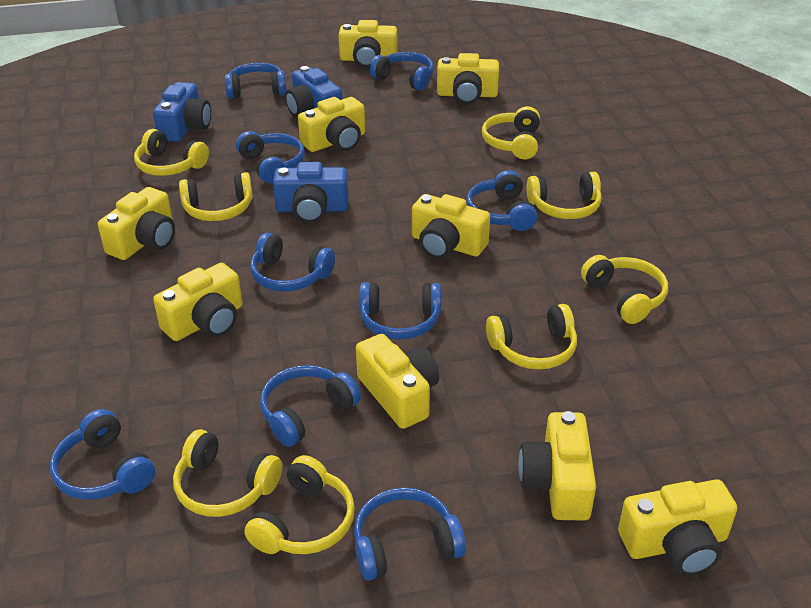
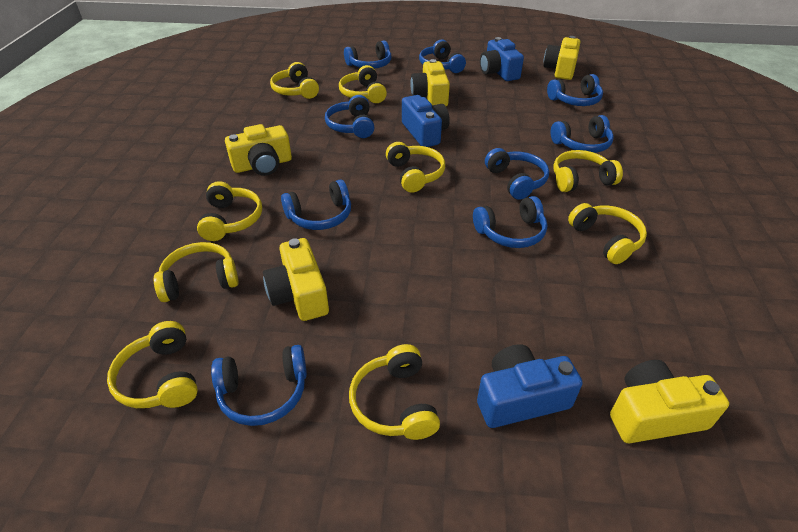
yellow camera: 9 -> 5
yellow headphones: 8 -> 9

